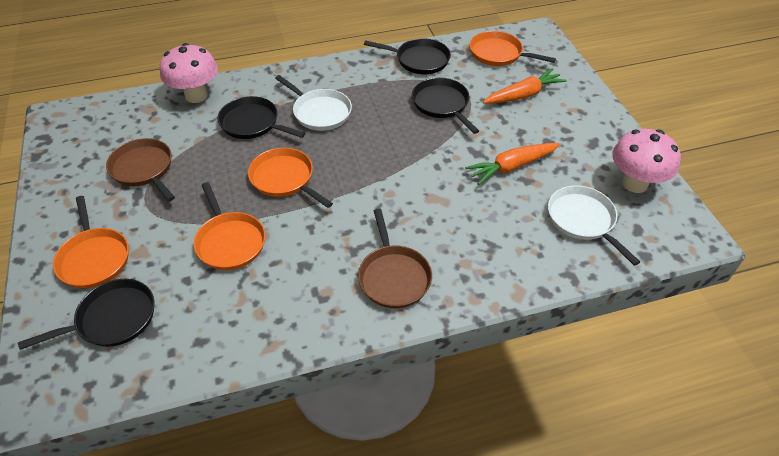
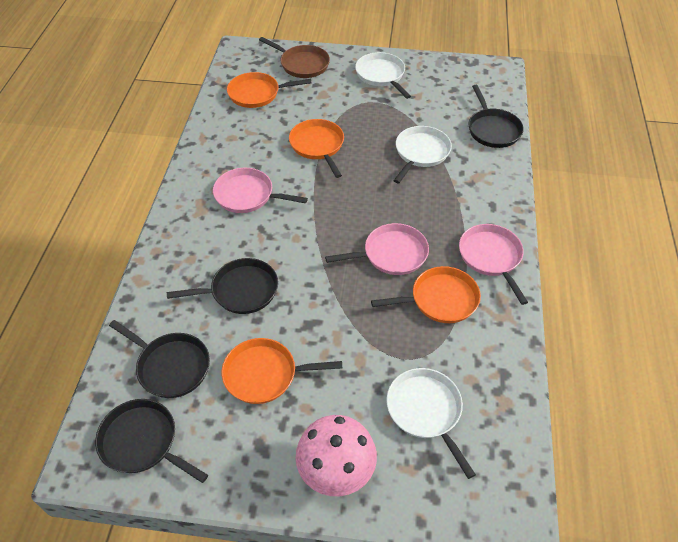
brown pan: 2 -> 1
orange carrot: 2 -> 0
pink mushroom: 2 -> 1
pink pan: 0 -> 3
white pan: 2 -> 3

